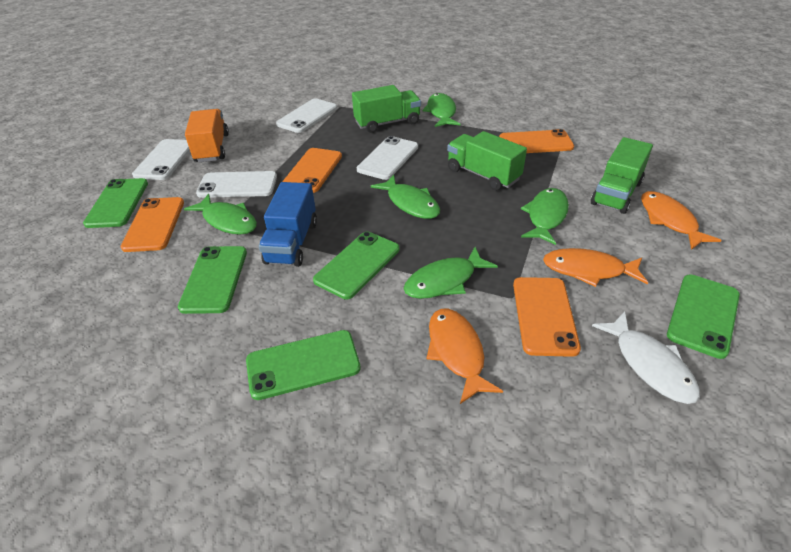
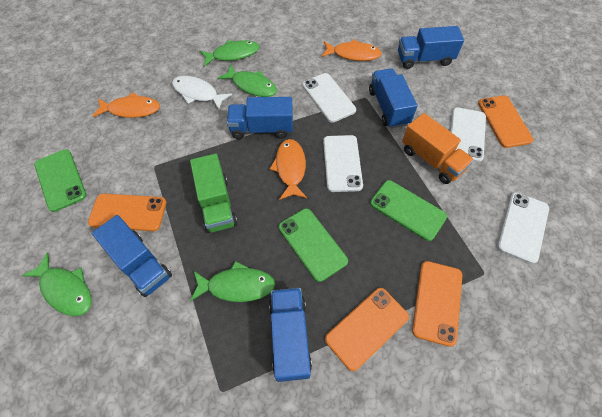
blue truck: 1 -> 5
green fish: 5 -> 4
green phone: 5 -> 3
green truck: 3 -> 1

